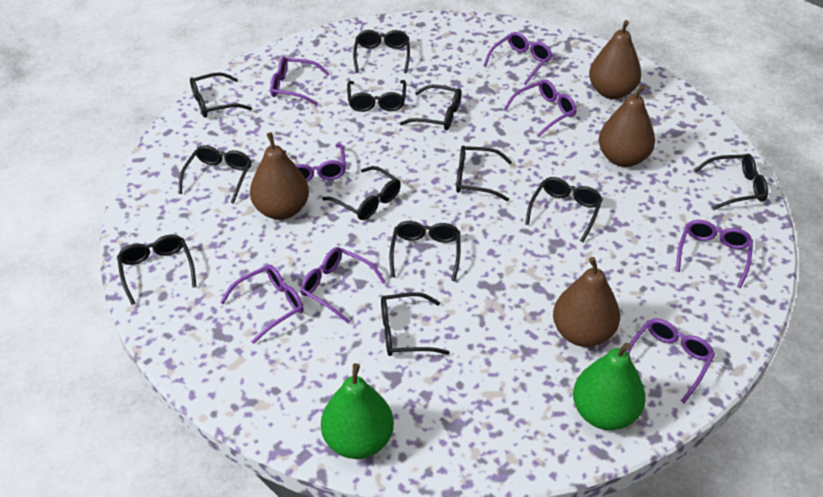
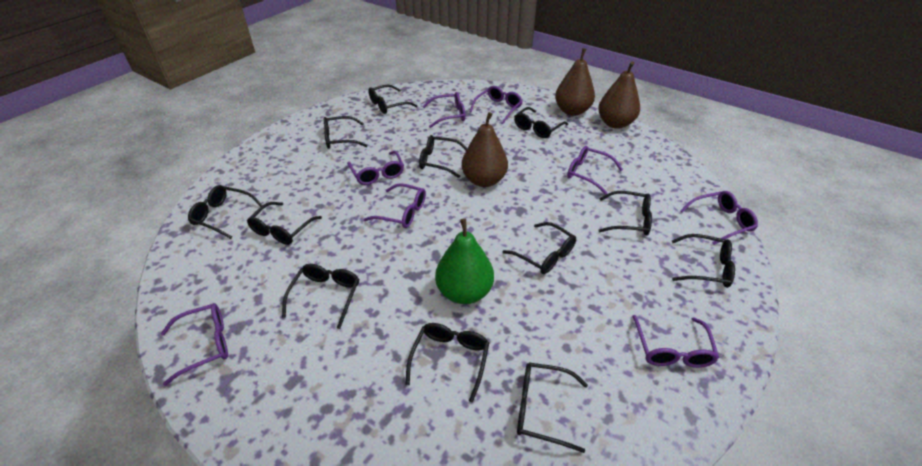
brown pear: 4 -> 3
green pear: 2 -> 1

